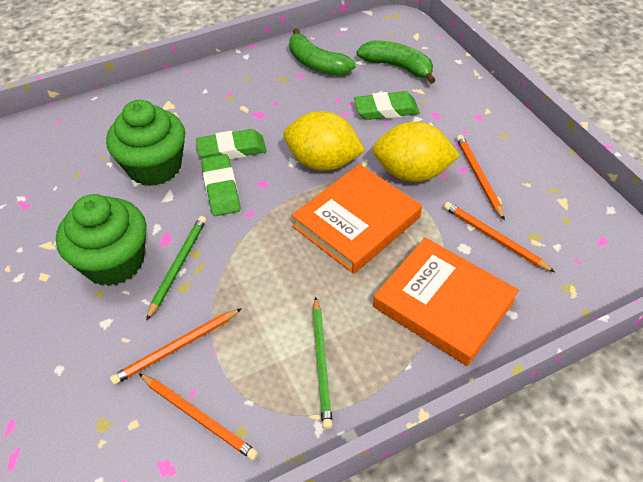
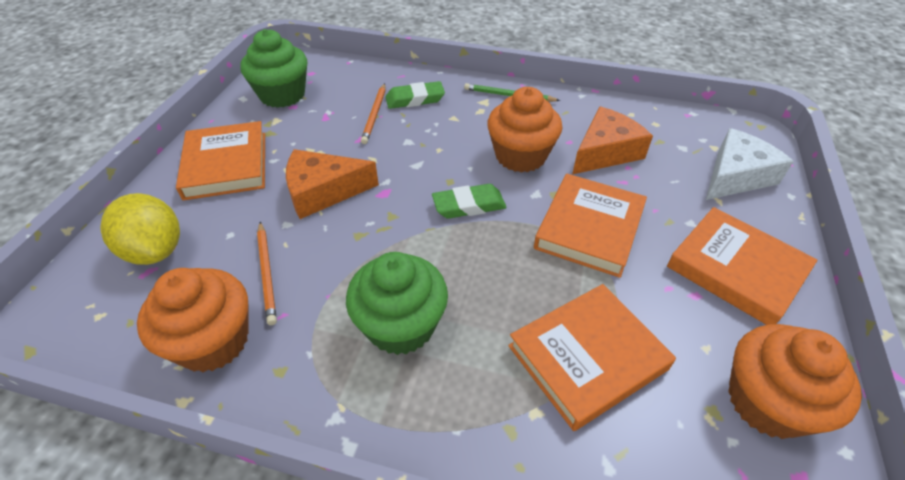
green banana: 2 -> 0
green eraser: 3 -> 2
green pencil: 2 -> 1
orange book: 2 -> 4
orange cheese: 0 -> 2
orange cupcake: 0 -> 3
orange pencil: 4 -> 2
white cheese: 0 -> 1
yellow lemon: 2 -> 1

